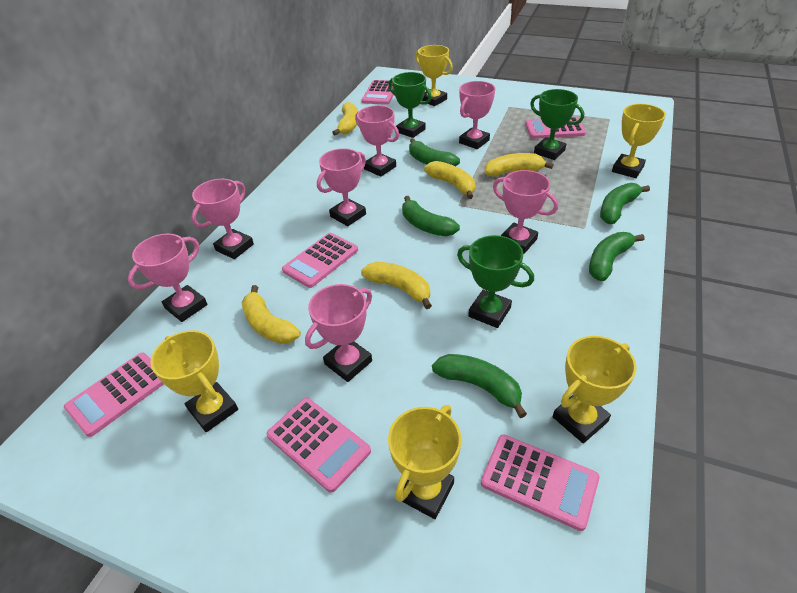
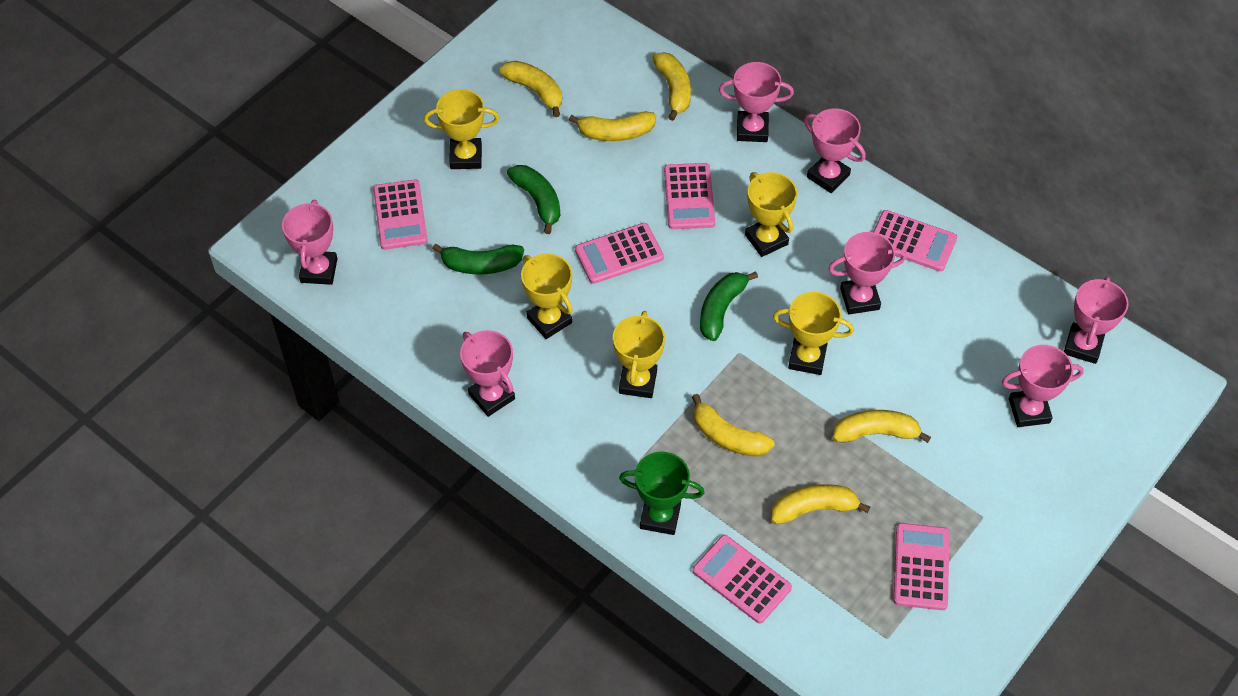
green banana: 5 -> 3
green trophy: 3 -> 1
yellow banana: 5 -> 6

